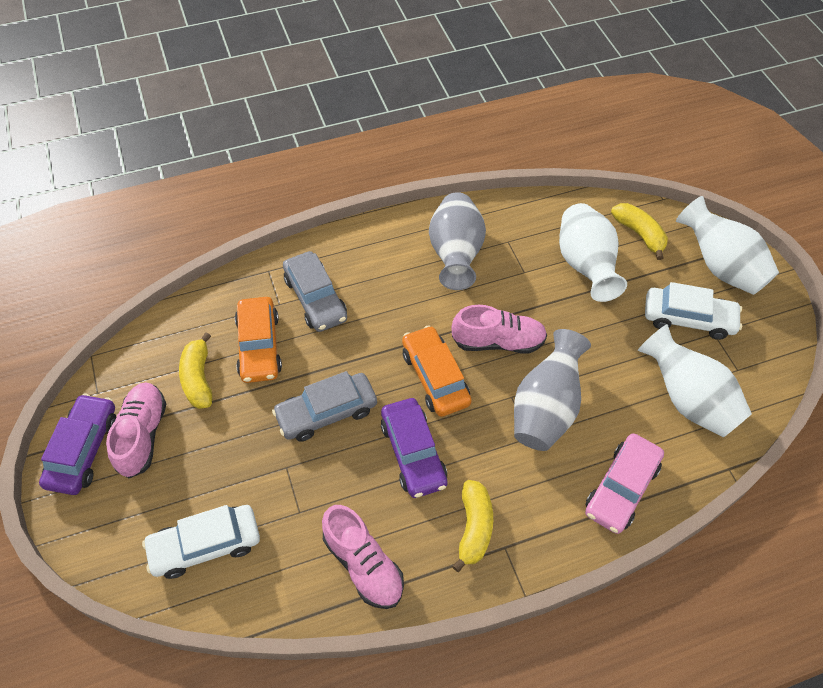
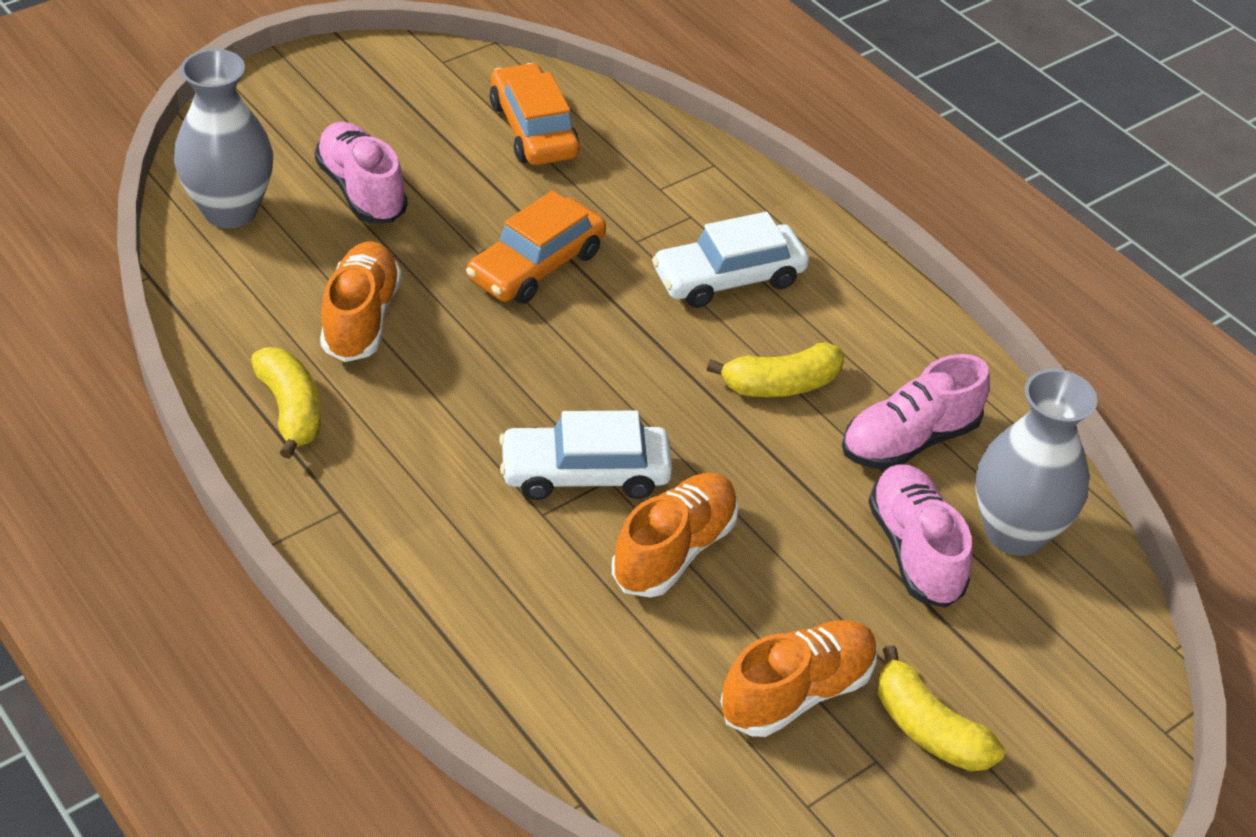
grey car: 2 -> 0
orange shoe: 0 -> 3
pink car: 1 -> 0
purple car: 2 -> 0
white vase: 3 -> 0

